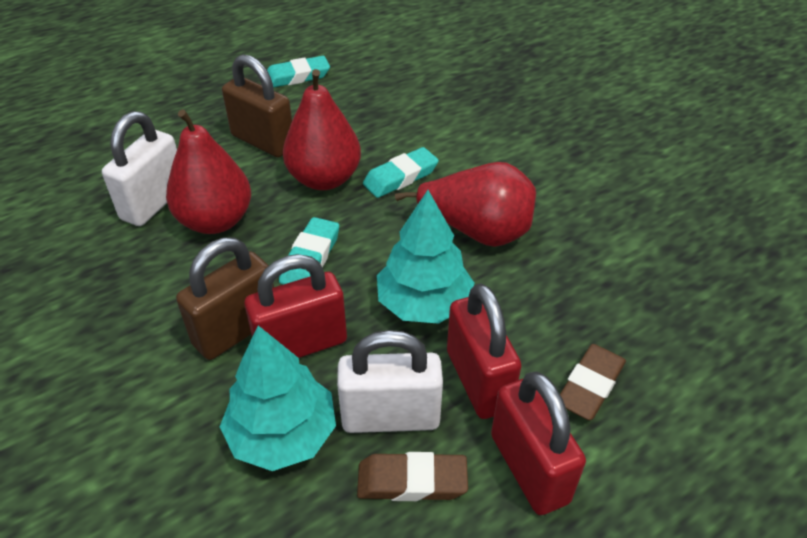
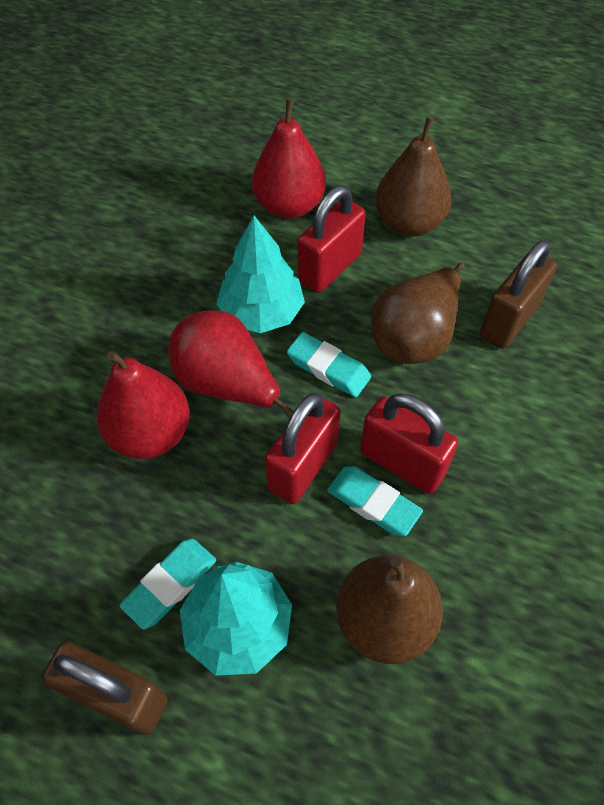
brown eraser: 2 -> 0
brown pear: 0 -> 3
white padlock: 2 -> 0

